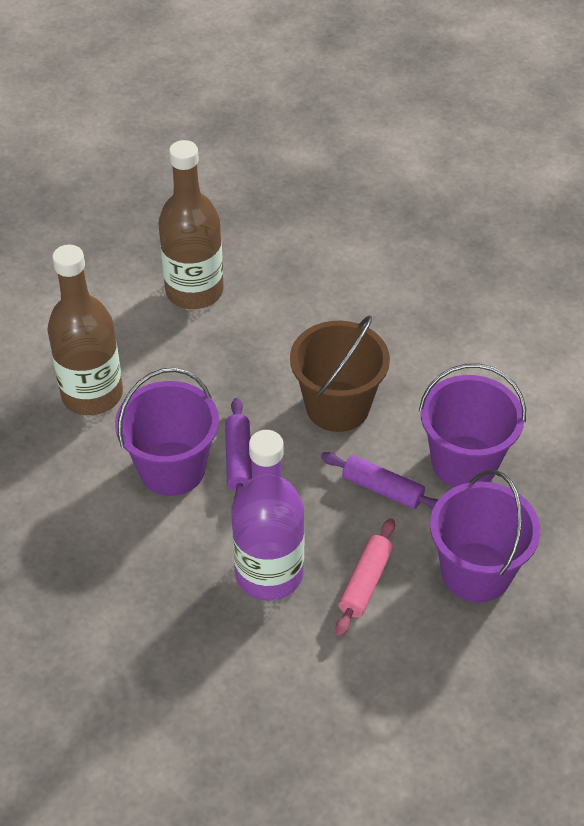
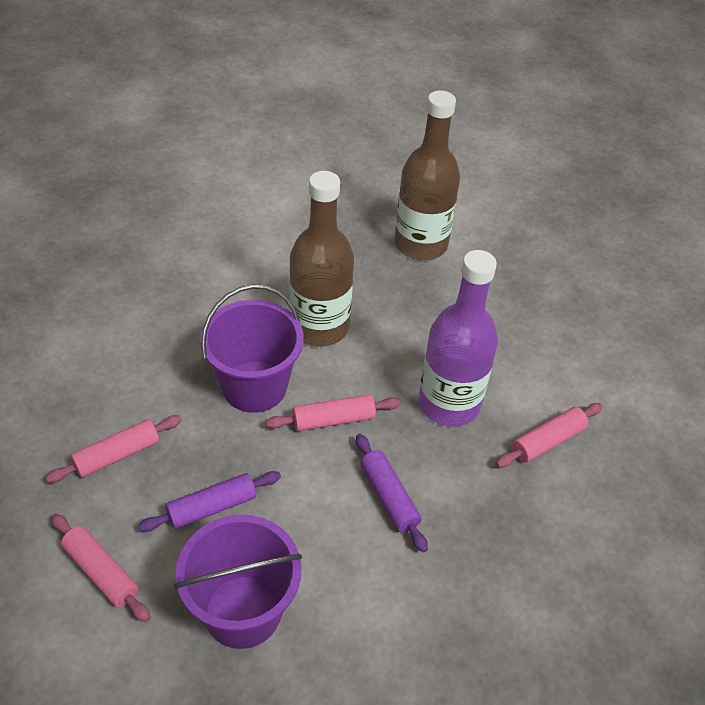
brown bucket: 1 -> 0
pink rolling pin: 1 -> 4
purple bucket: 3 -> 2

